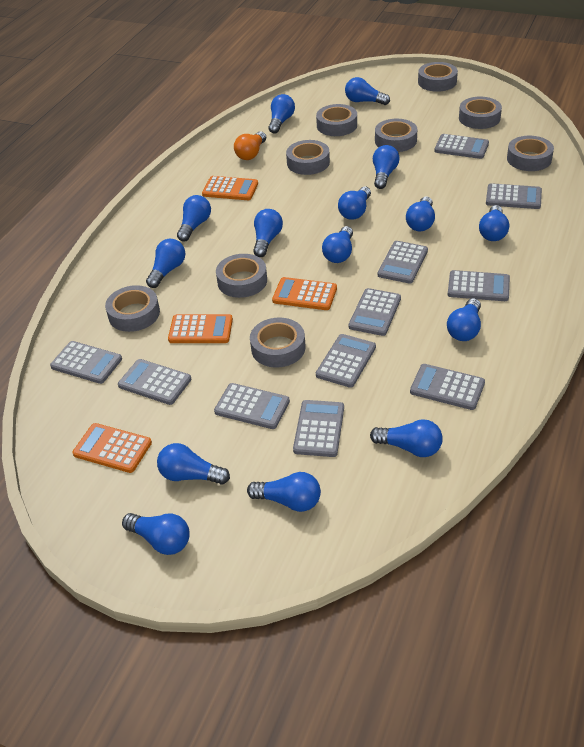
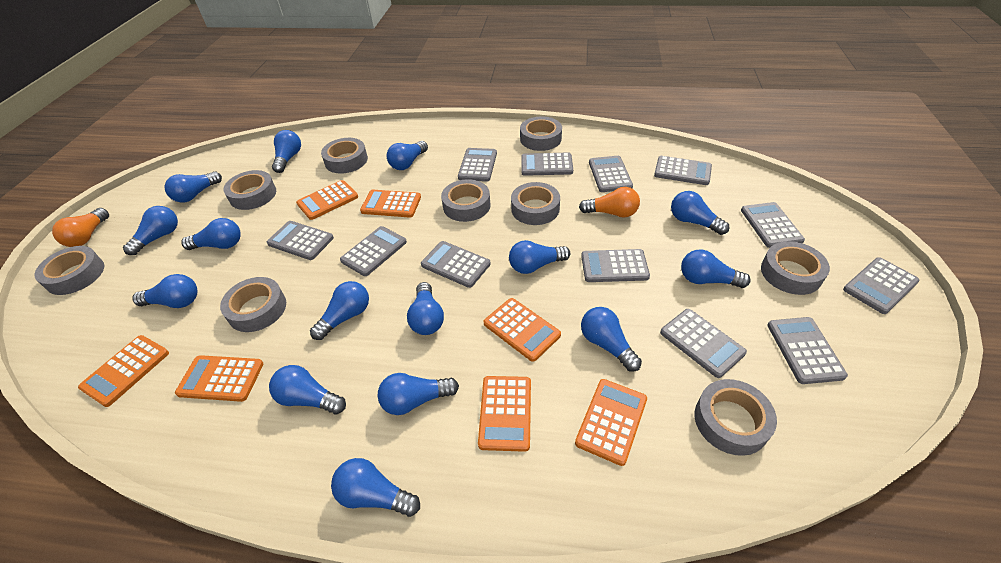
grey calculator: 11 -> 12
orange calculator: 4 -> 7
orange light bulb: 1 -> 2

